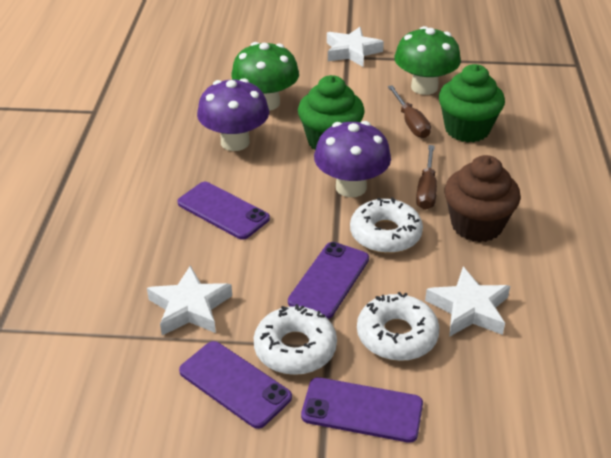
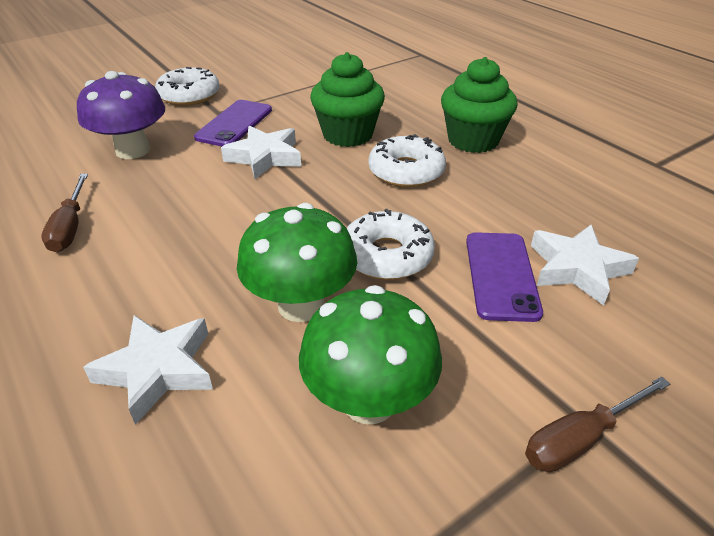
brown cupcake: 1 -> 0
purple mushroom: 2 -> 1
purple phone: 4 -> 2

